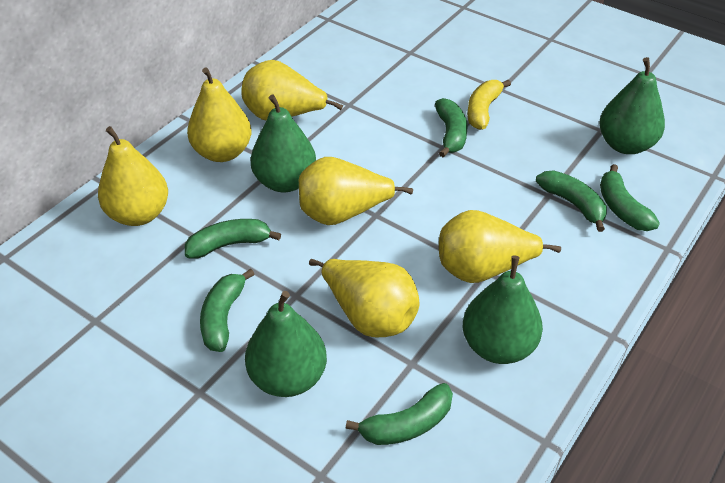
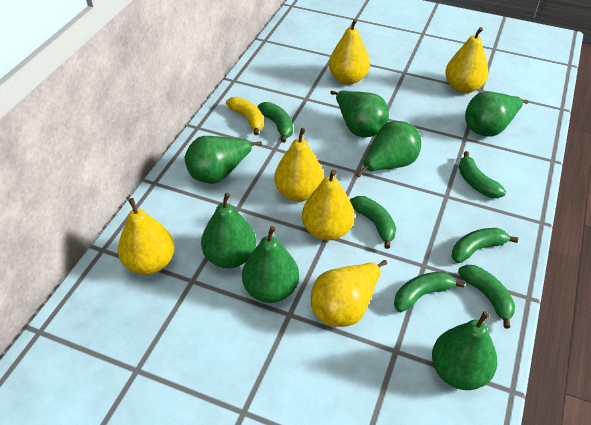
green pear: 4 -> 7

